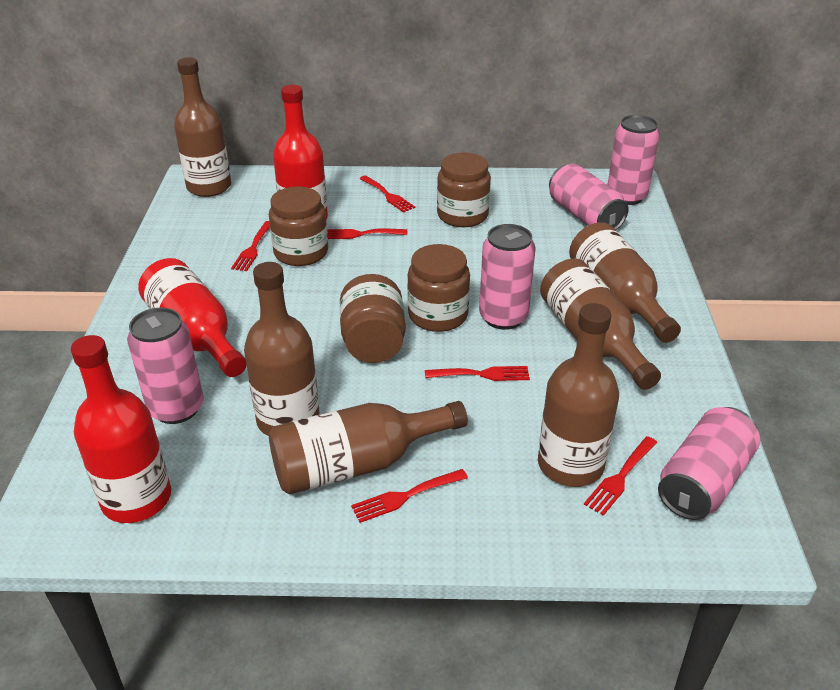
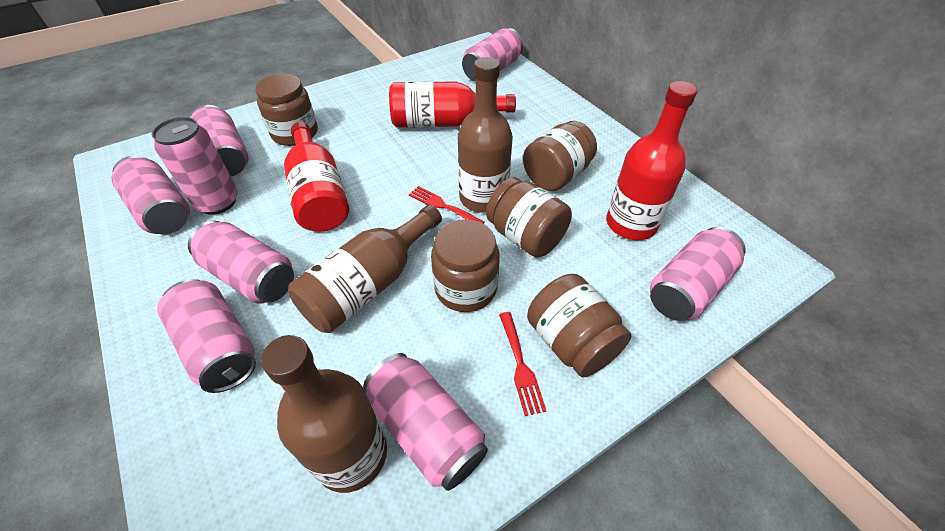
brown bottle: 6 -> 3
brown jar: 4 -> 5
pink can: 5 -> 8
red fork: 6 -> 2

